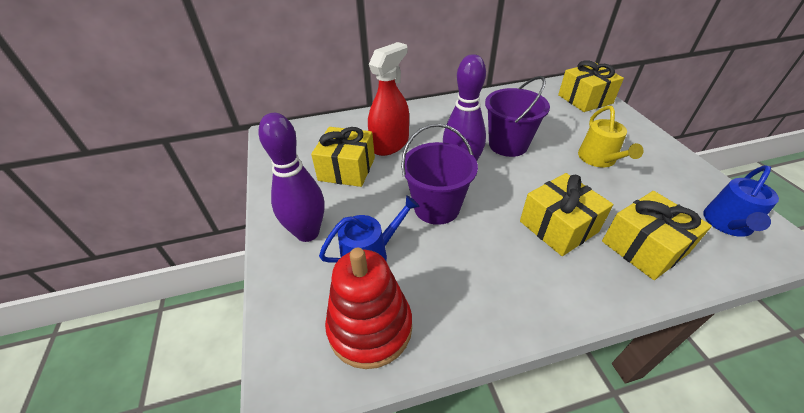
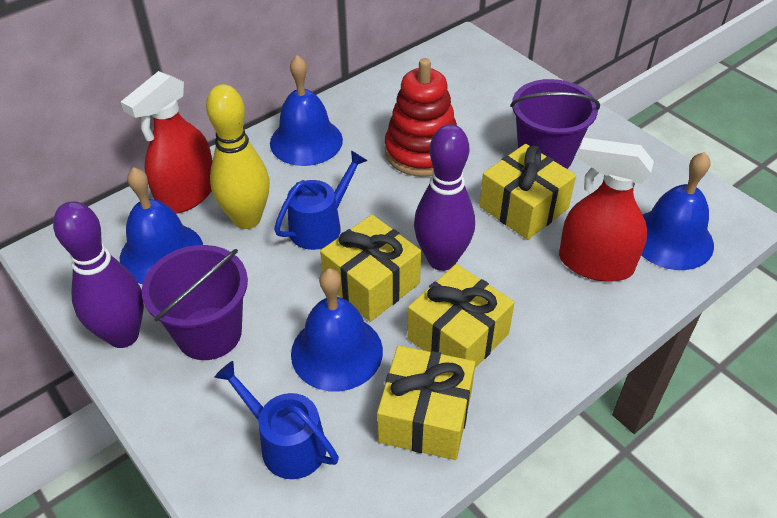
blue bell: 0 -> 4
red spray bottle: 1 -> 2
yellow bowling pin: 0 -> 1
yellow watering can: 1 -> 0

